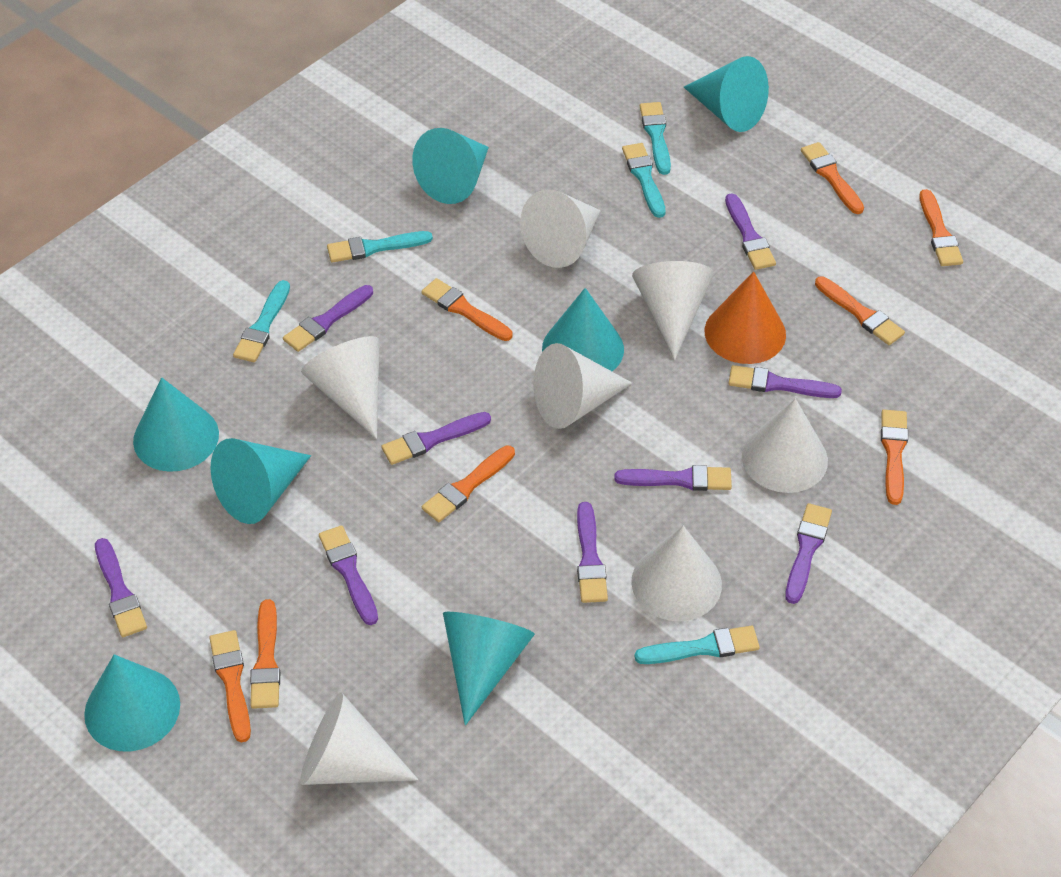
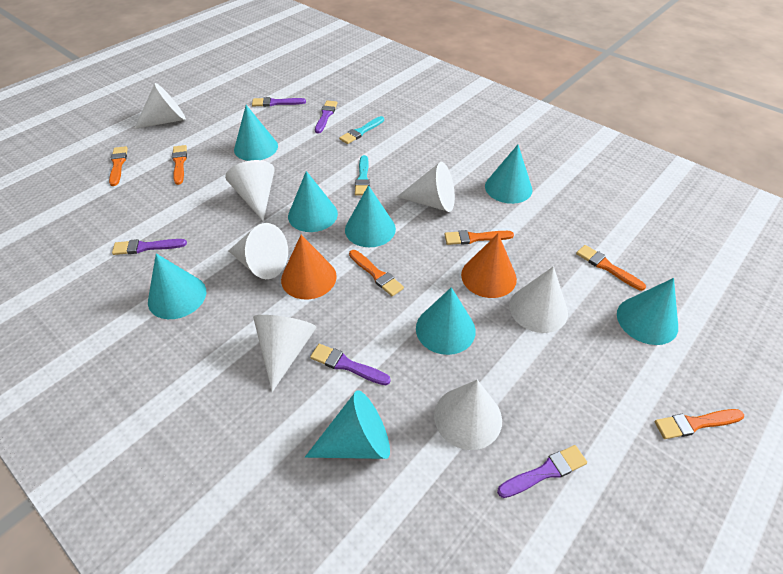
orange brush: 8 -> 6
orange cone: 1 -> 2
purple brush: 9 -> 5
turquoise brush: 5 -> 2
turquoise cone: 7 -> 8

